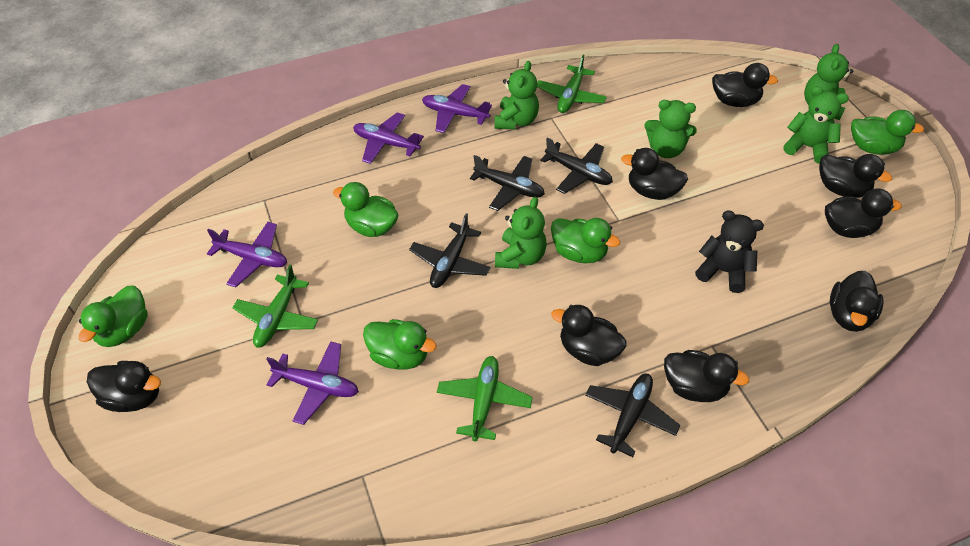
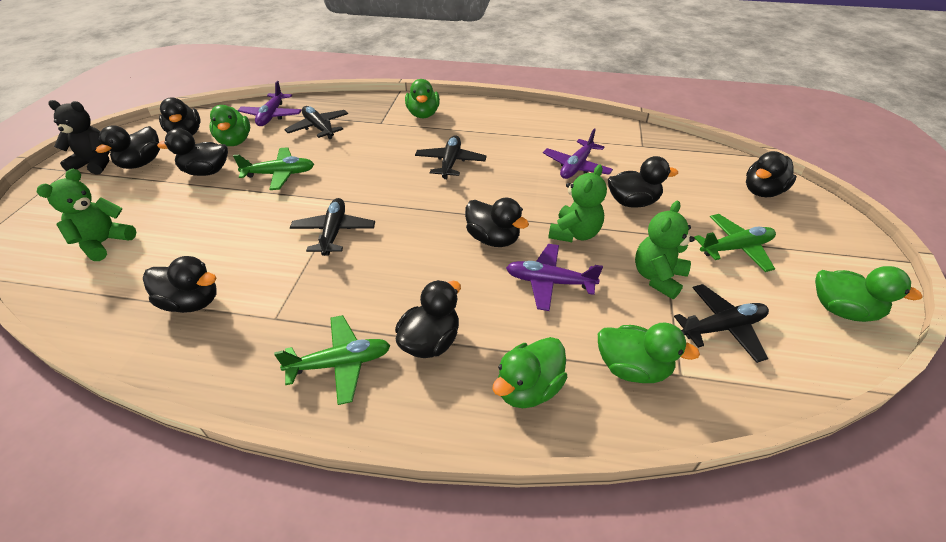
green teddy bear: 5 -> 3
purple plane: 4 -> 3

